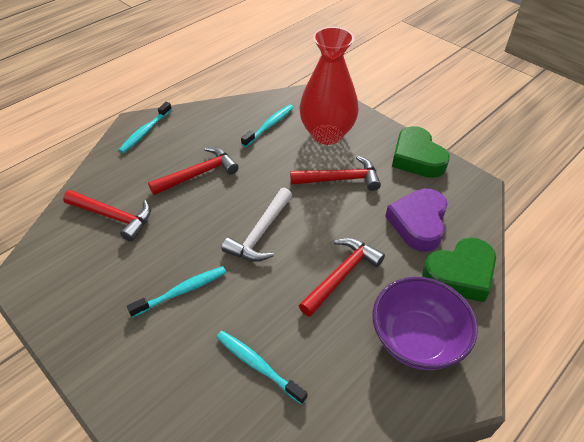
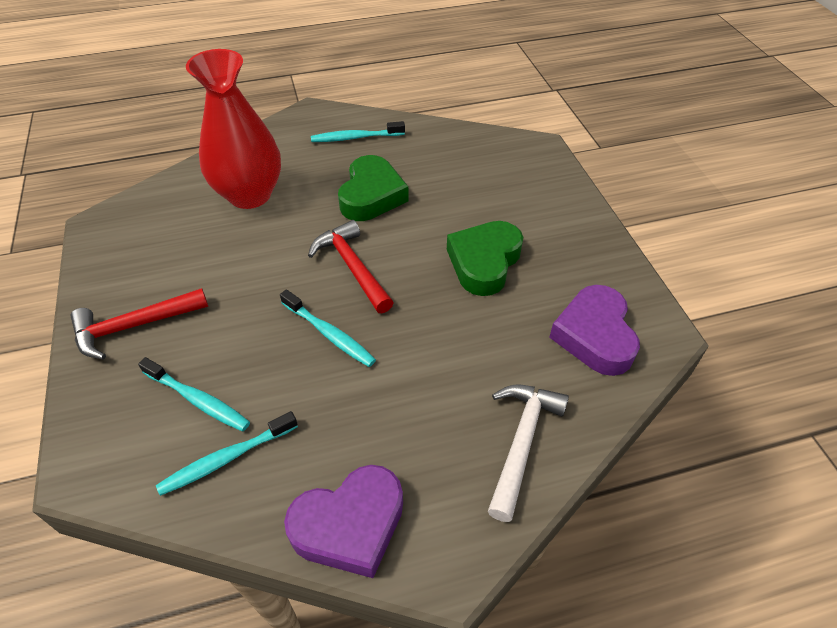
purple bowl: 1 -> 0
purple heart: 1 -> 2
red hammer: 4 -> 2

